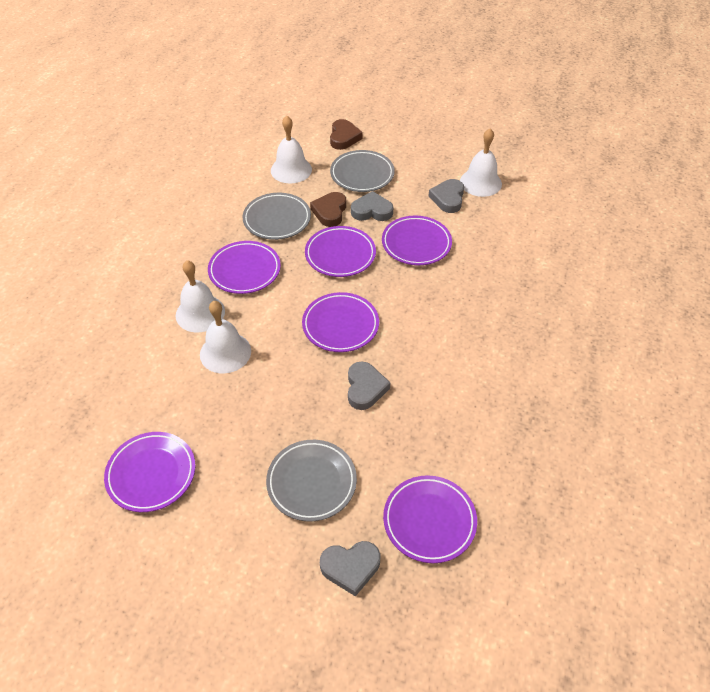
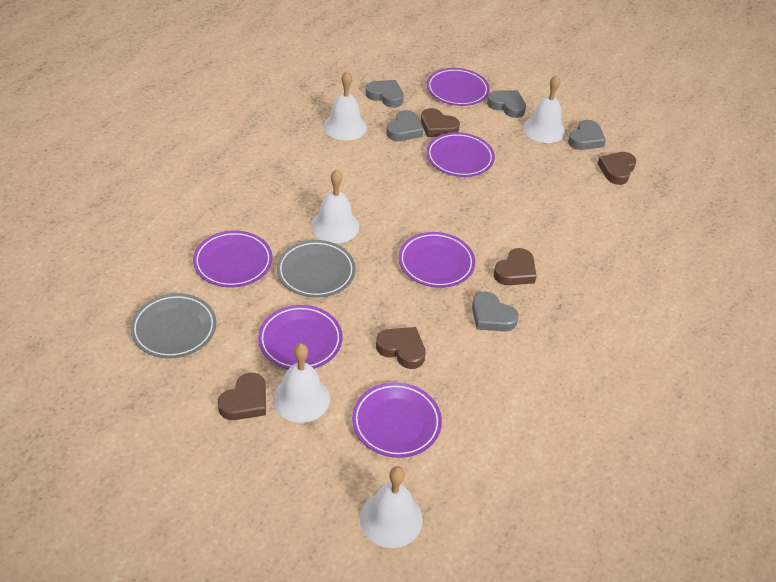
brown heart: 2 -> 5
grey heart: 4 -> 5
grey plate: 3 -> 2
white bell: 4 -> 5

